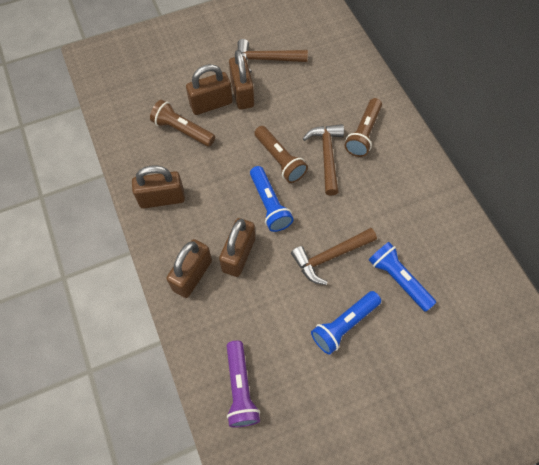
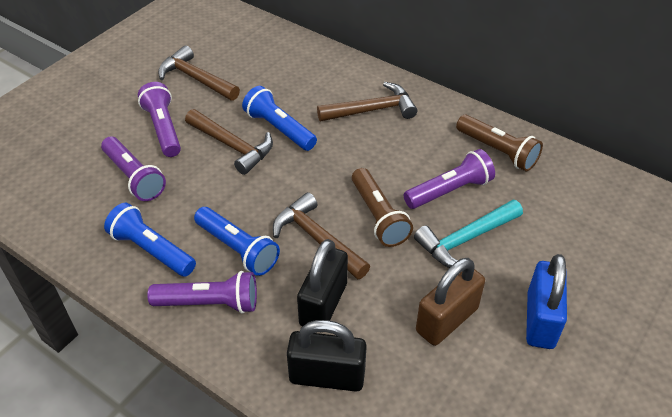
black padlock: 0 -> 2
blue padlock: 0 -> 1
brown flashlight: 3 -> 2
brown hammer: 3 -> 4
brown padlock: 5 -> 1
purple flashlight: 1 -> 4
turquoise hammer: 0 -> 1

